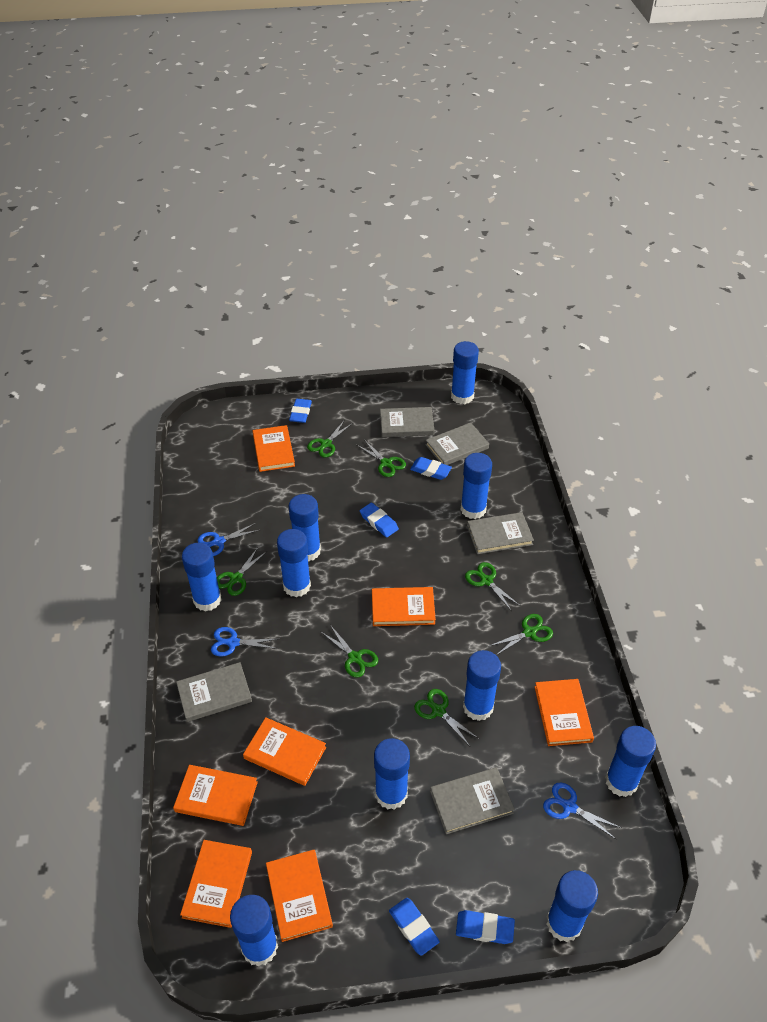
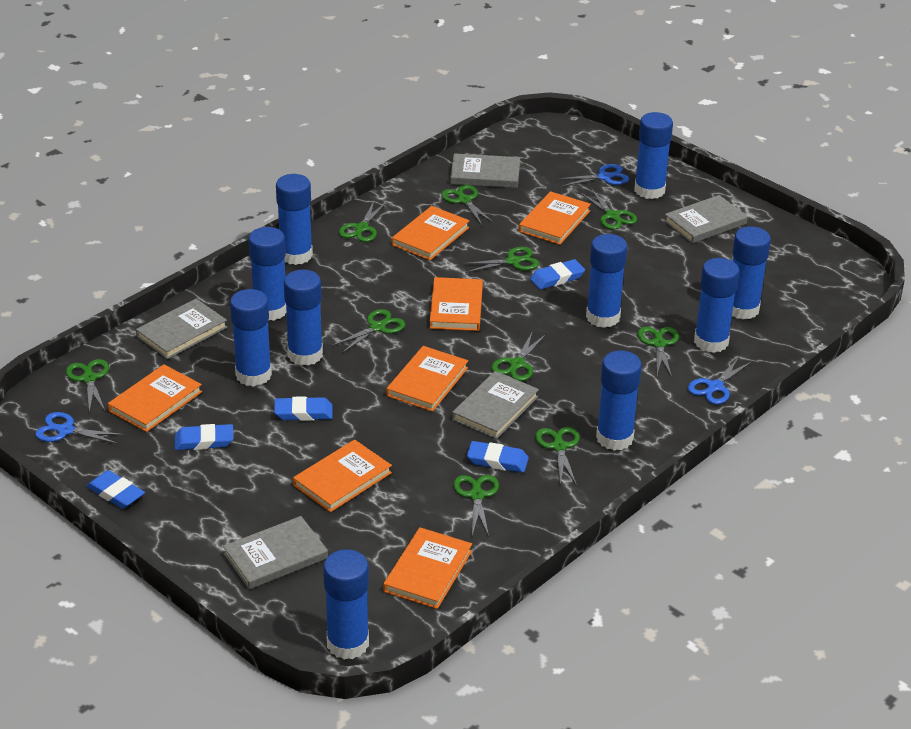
green scissors: 7 -> 10

